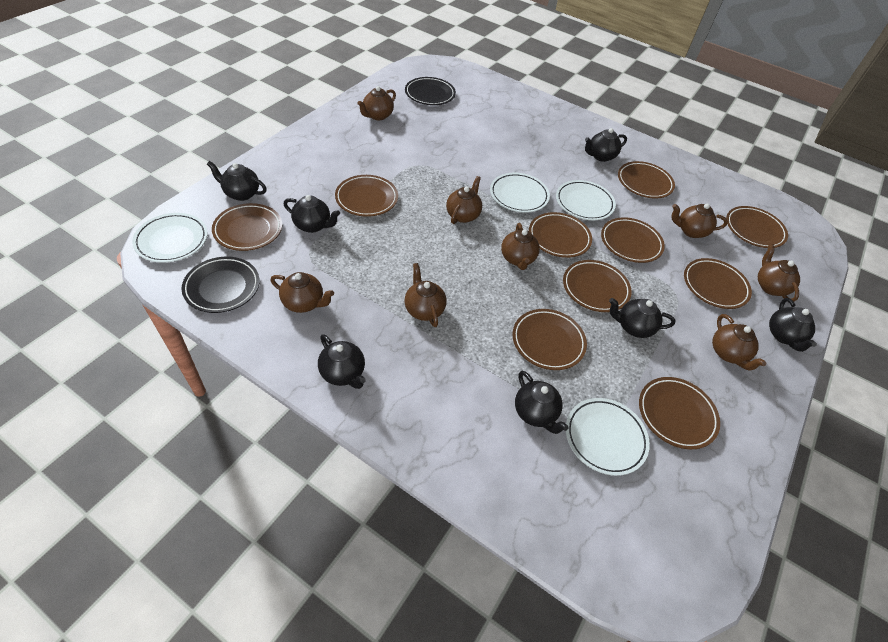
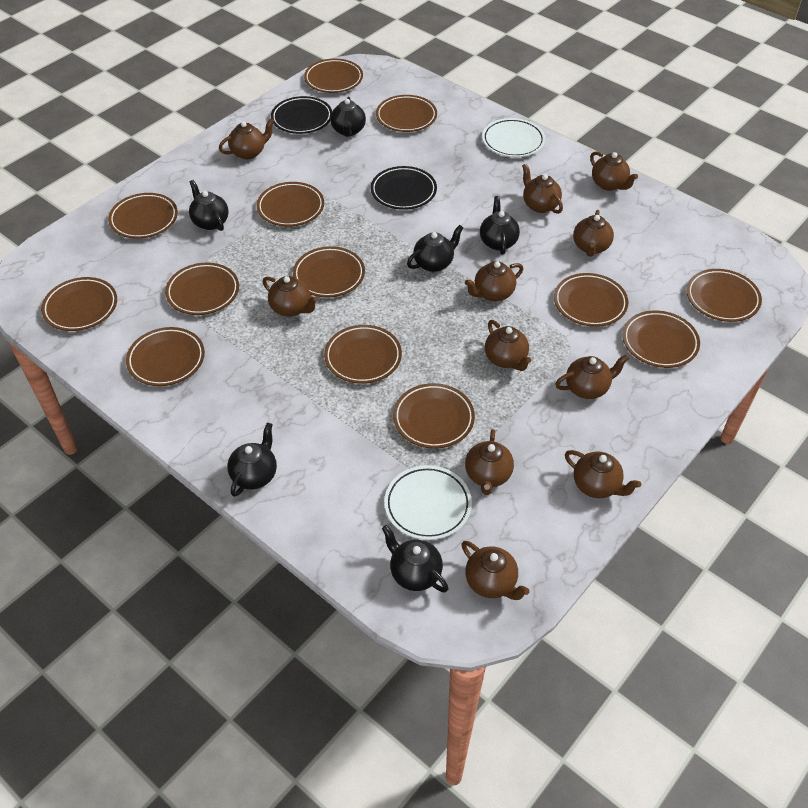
black teapot: 7 -> 6
brown plate: 10 -> 13
brown teapot: 8 -> 11
white plate: 4 -> 2

